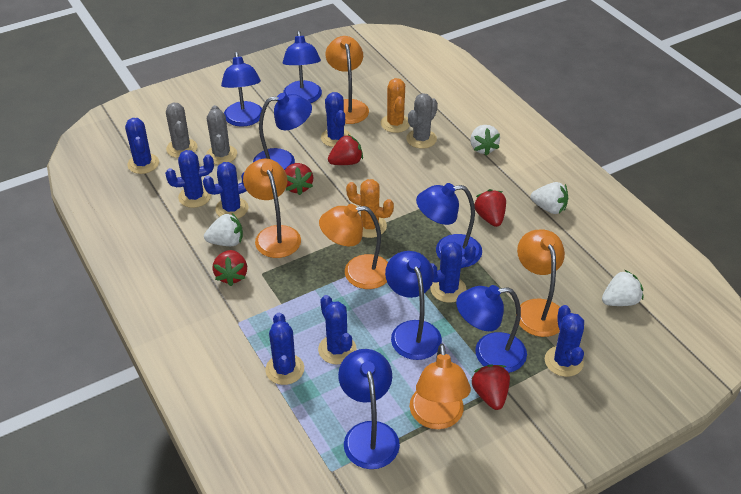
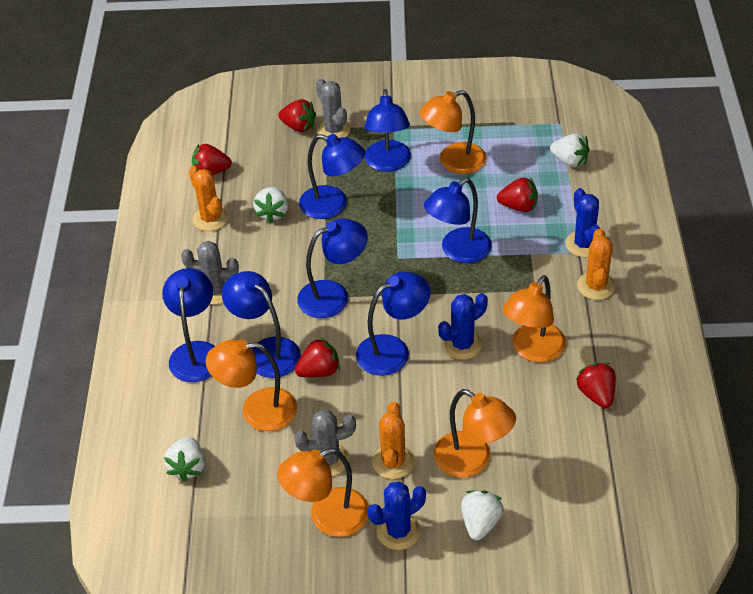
blue cactus: 8 -> 3
orange cactus: 2 -> 3

